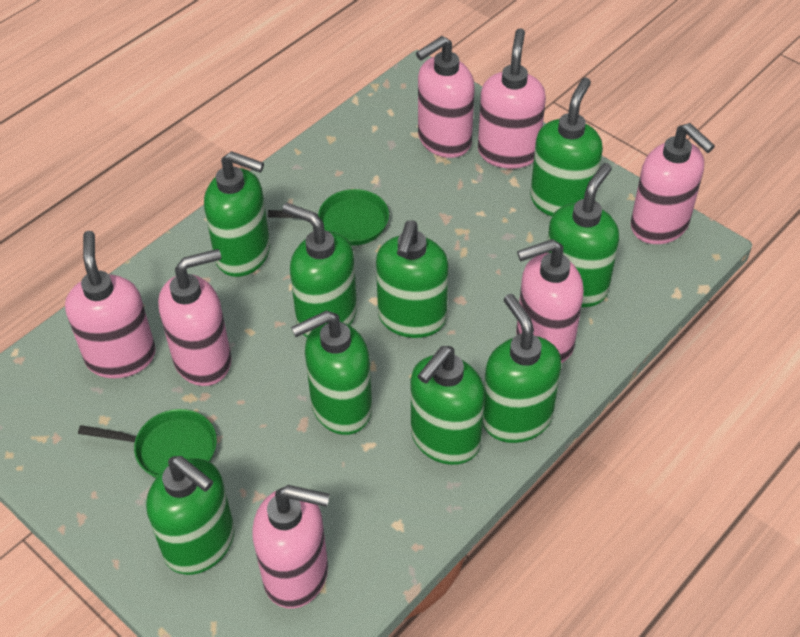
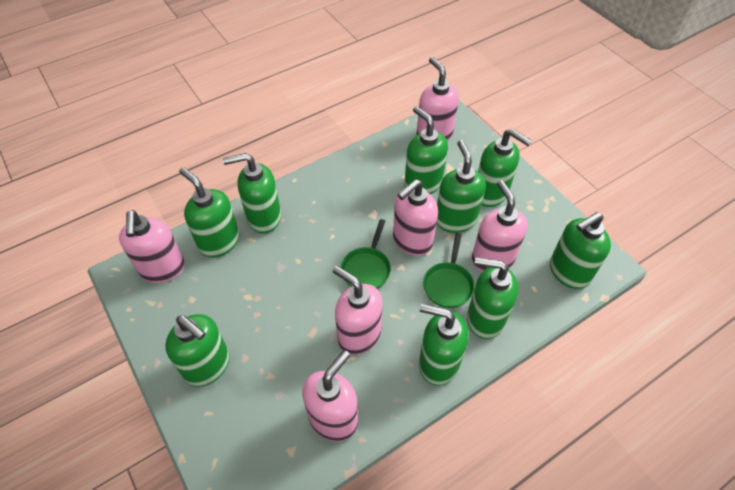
pink soap dispenser: 7 -> 6

